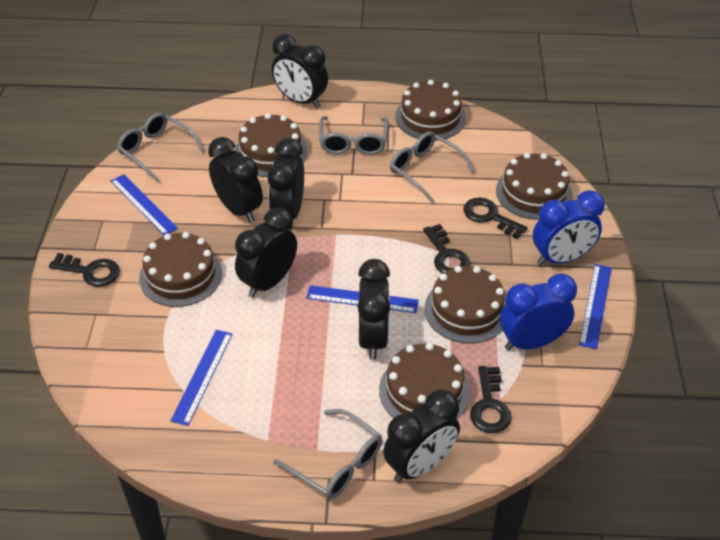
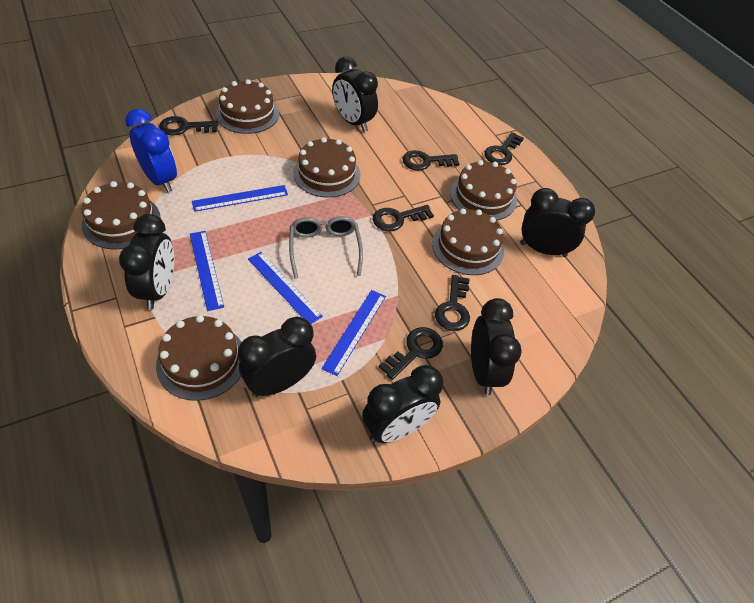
black key: 4 -> 6
blue clock: 2 -> 1
grey glasses: 4 -> 1

